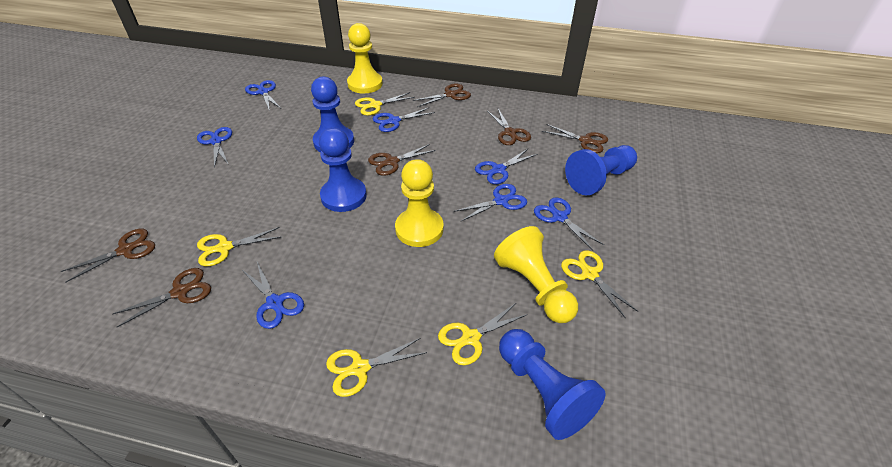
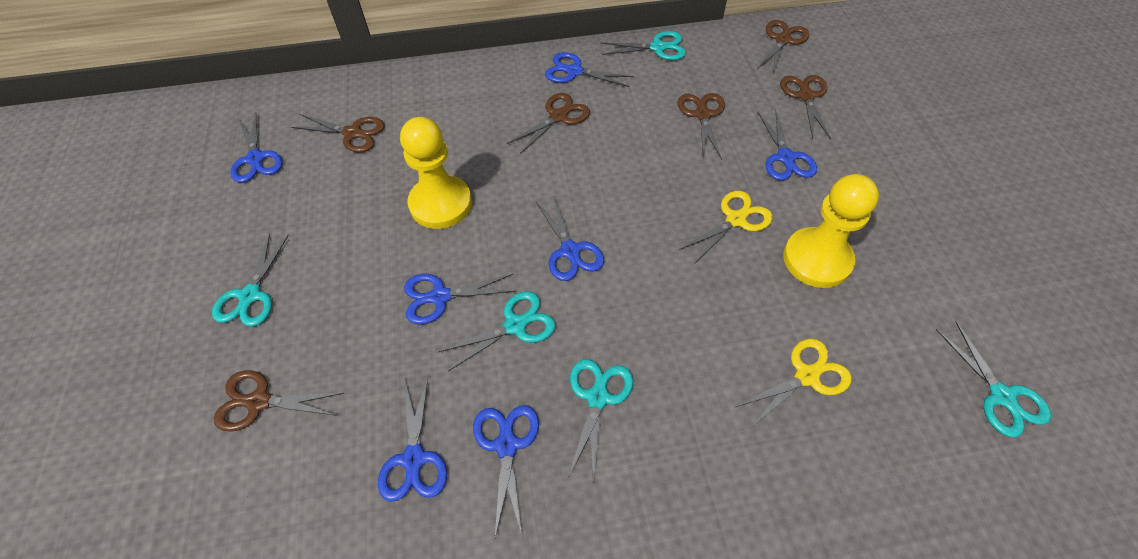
blue pawn: 4 -> 0
turquoise scissors: 0 -> 5
yellow pawn: 3 -> 2
yellow scissors: 5 -> 2

